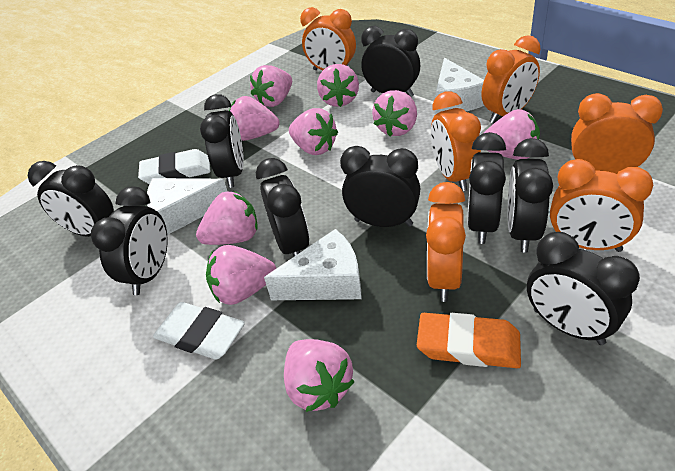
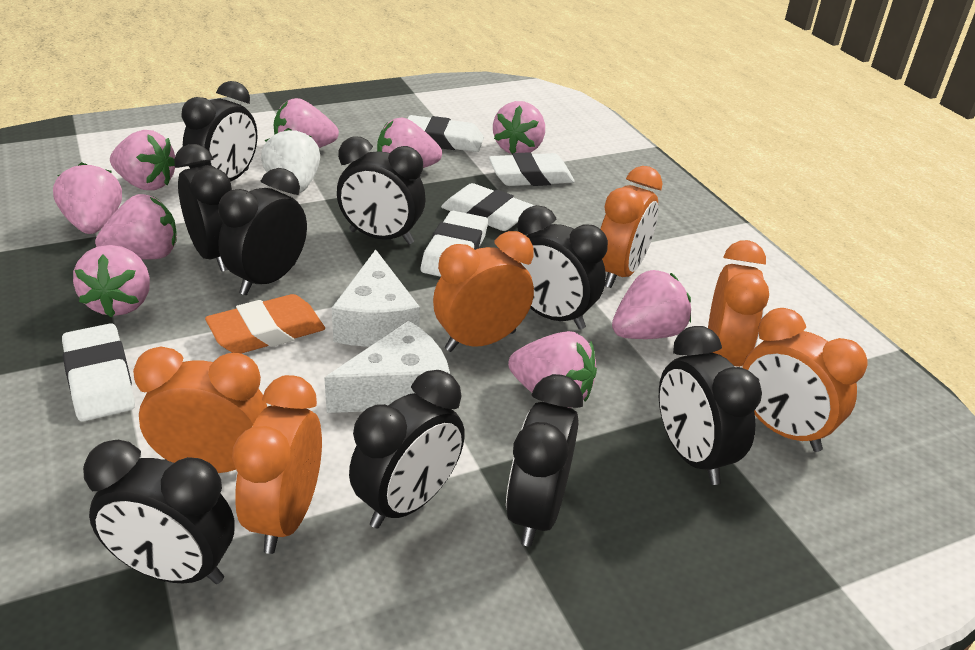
white cheese: 3 -> 2
white eraser: 2 -> 5
white strawberry: 0 -> 1

